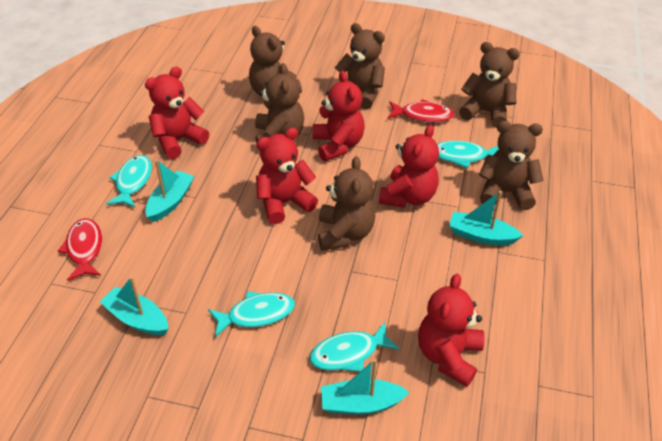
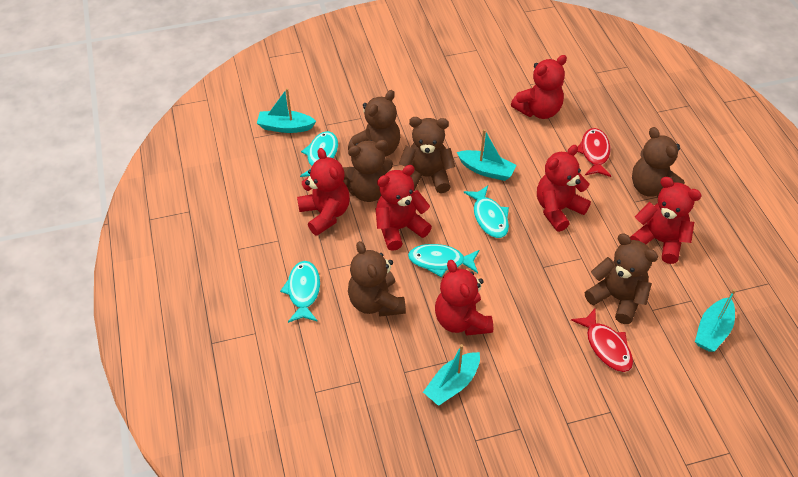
red teddy bear: 5 -> 6

